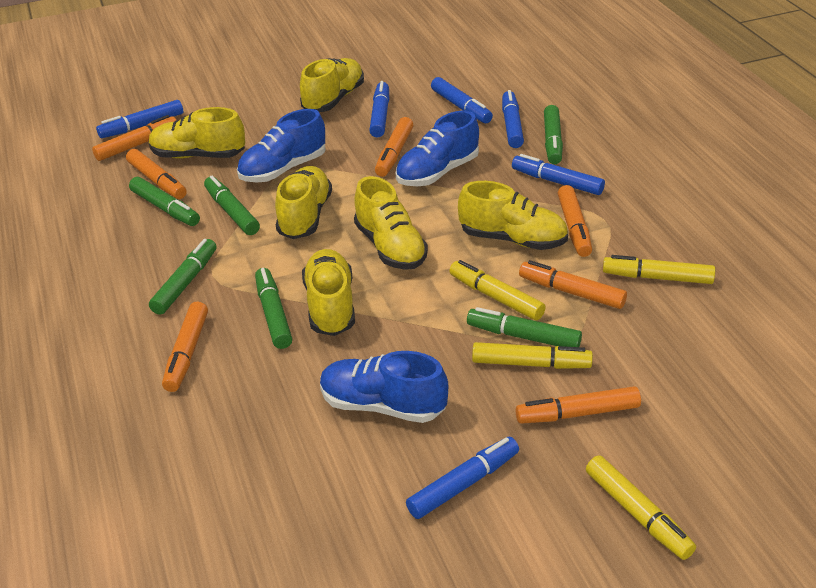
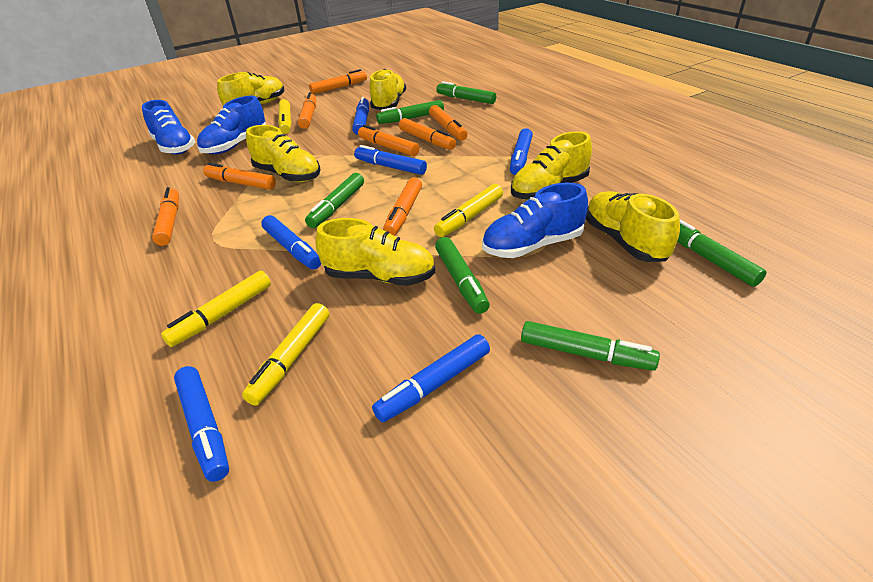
orange marker: 7 -> 8

